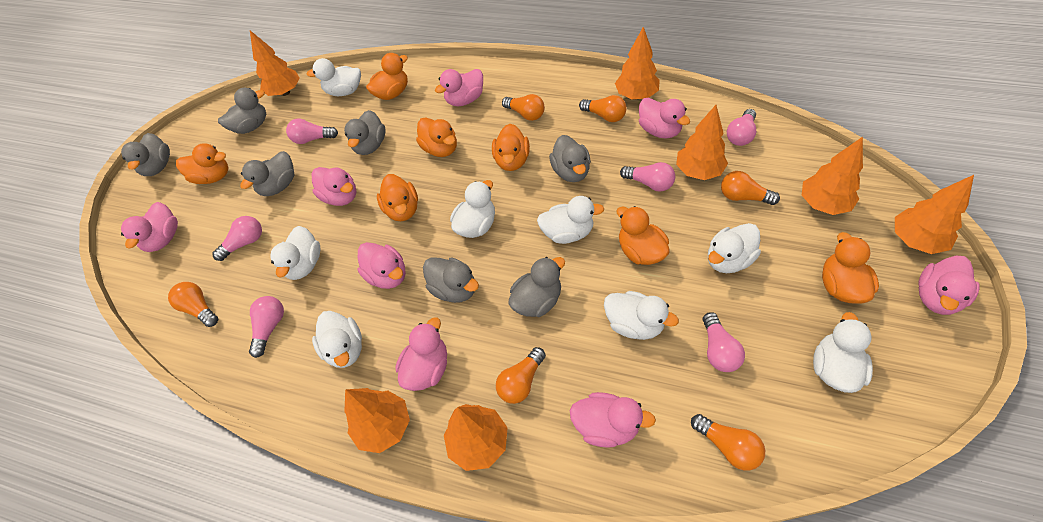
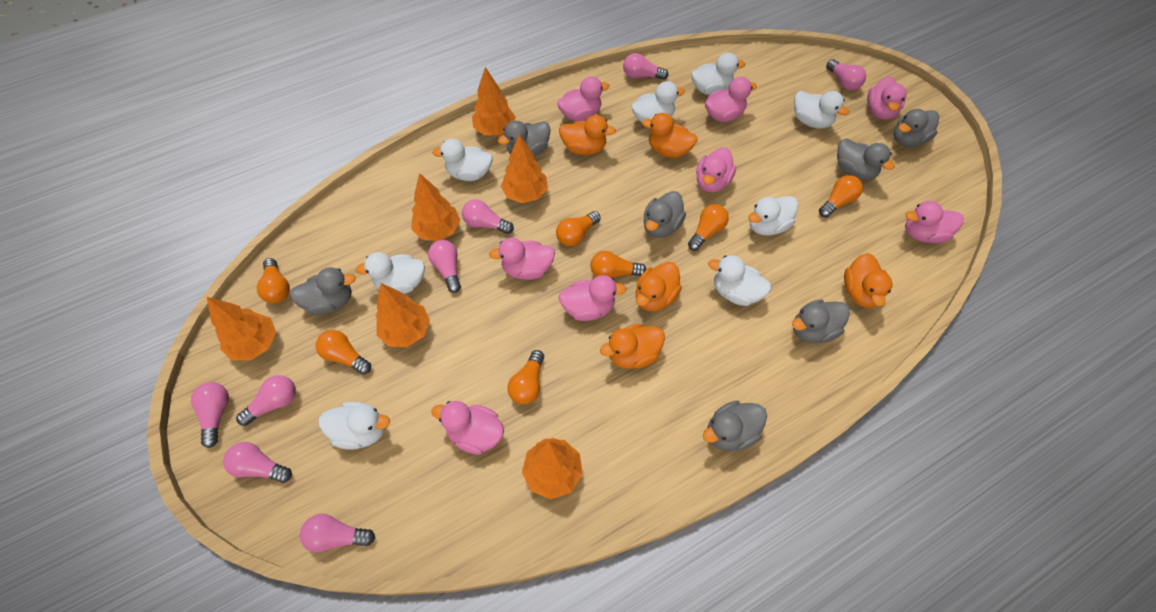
orange duck: 7 -> 5
orange light bulb: 6 -> 7
orange tree: 7 -> 6
pink light bulb: 6 -> 8

